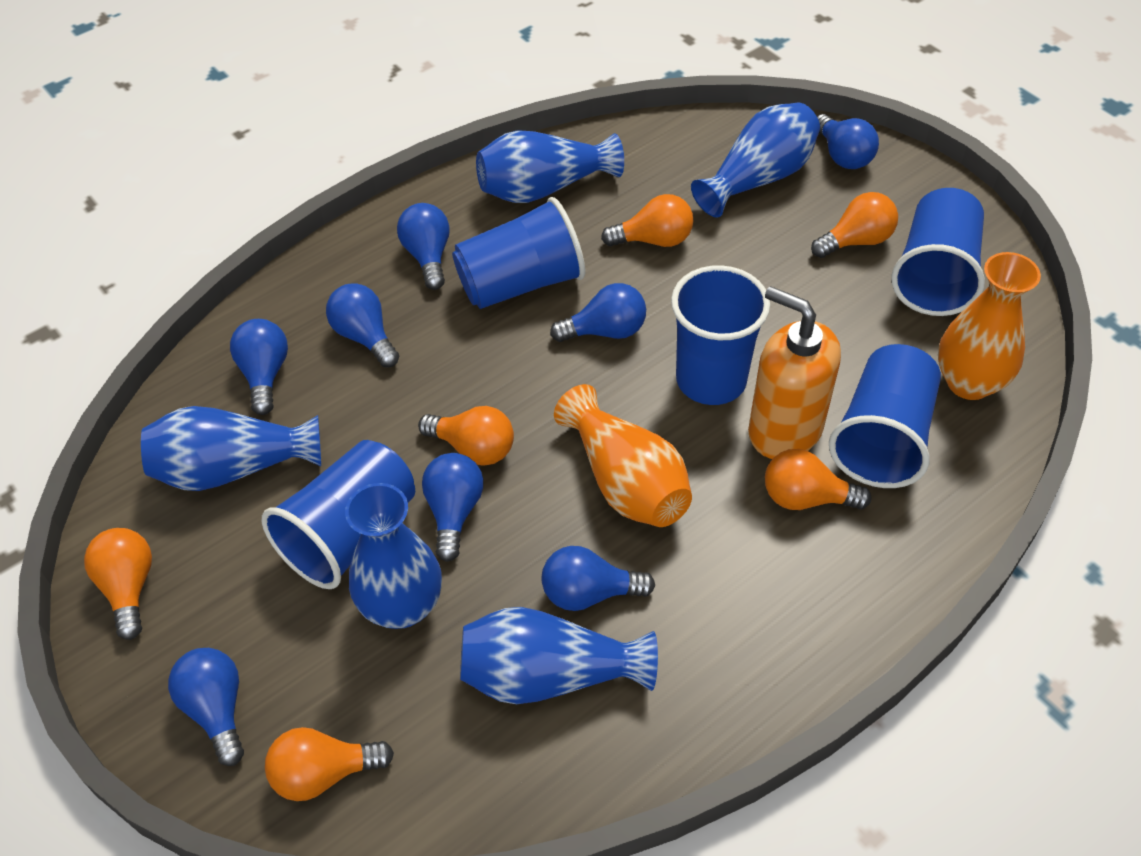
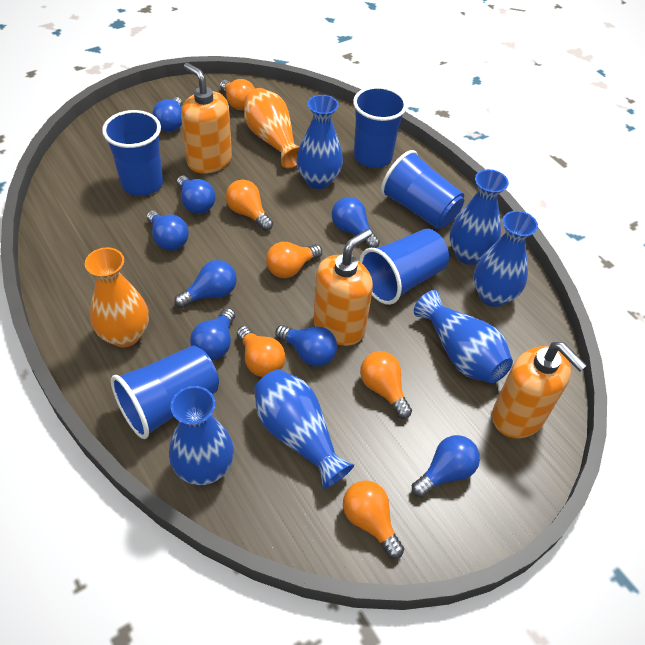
blue vase: 5 -> 6
orange soap dispenser: 1 -> 3

